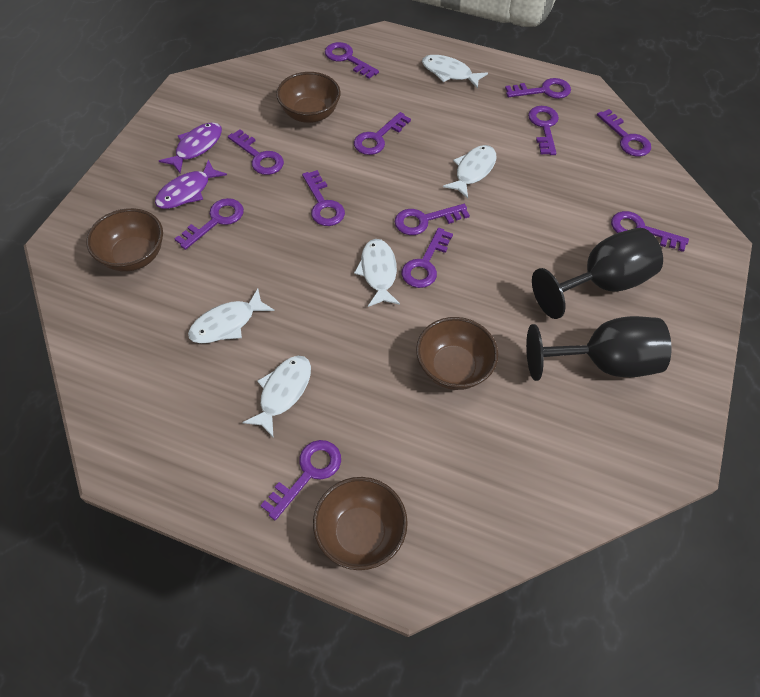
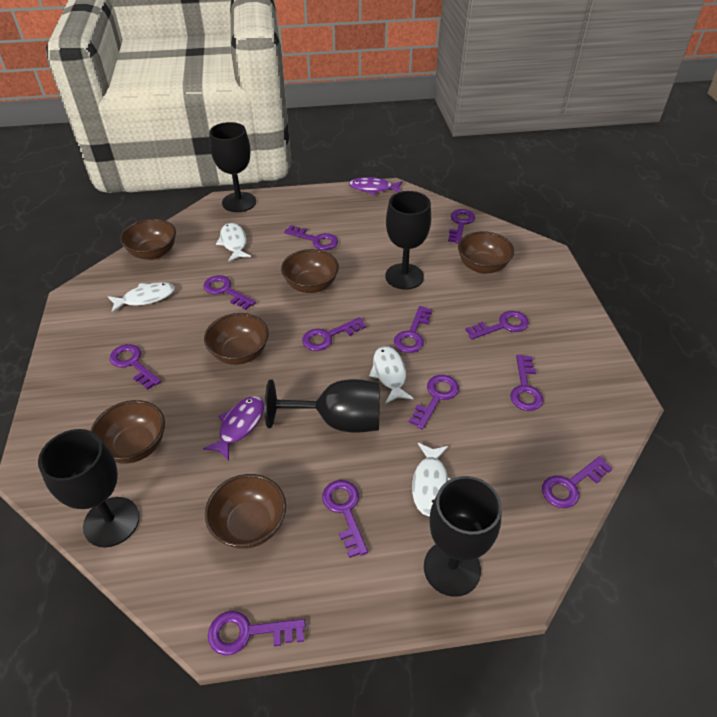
black goblet: 2 -> 5
brown bowl: 4 -> 6
white fish: 5 -> 4

